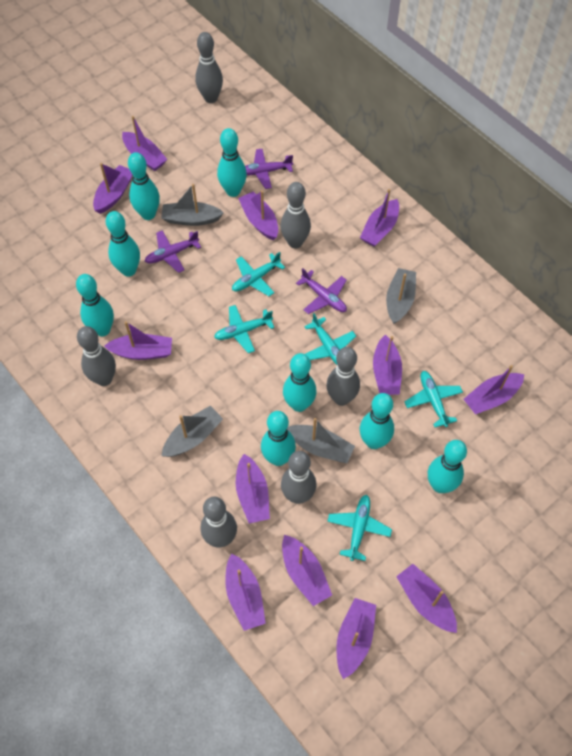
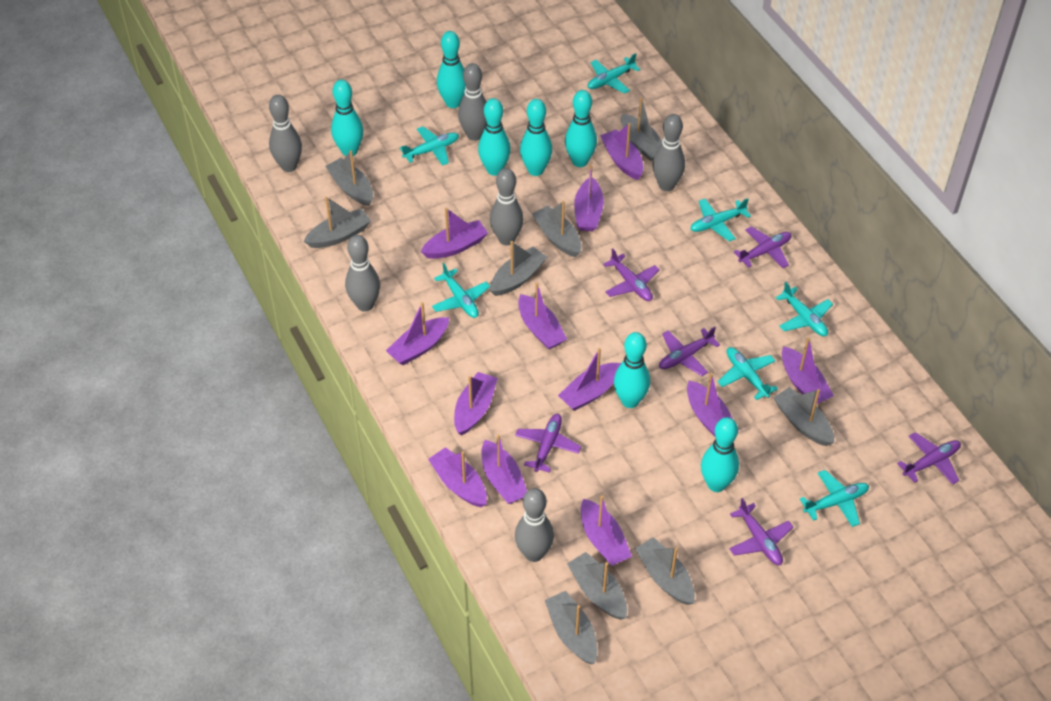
grey boat: 4 -> 9
purple plane: 3 -> 6
turquoise bowling pin: 8 -> 7
turquoise plane: 5 -> 7

